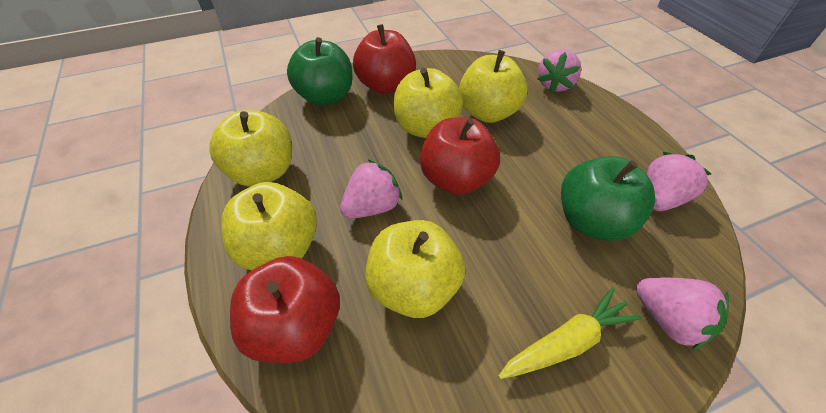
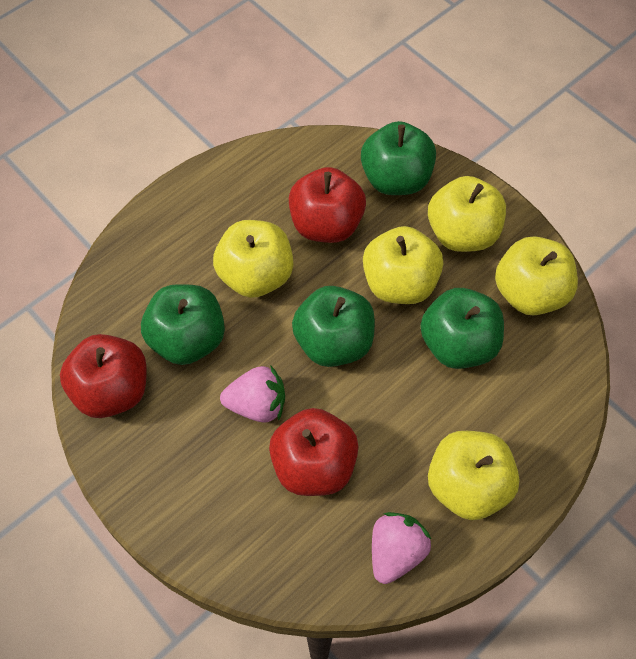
green apple: 2 -> 4
pink strawberry: 4 -> 2
yellow carrot: 1 -> 0

